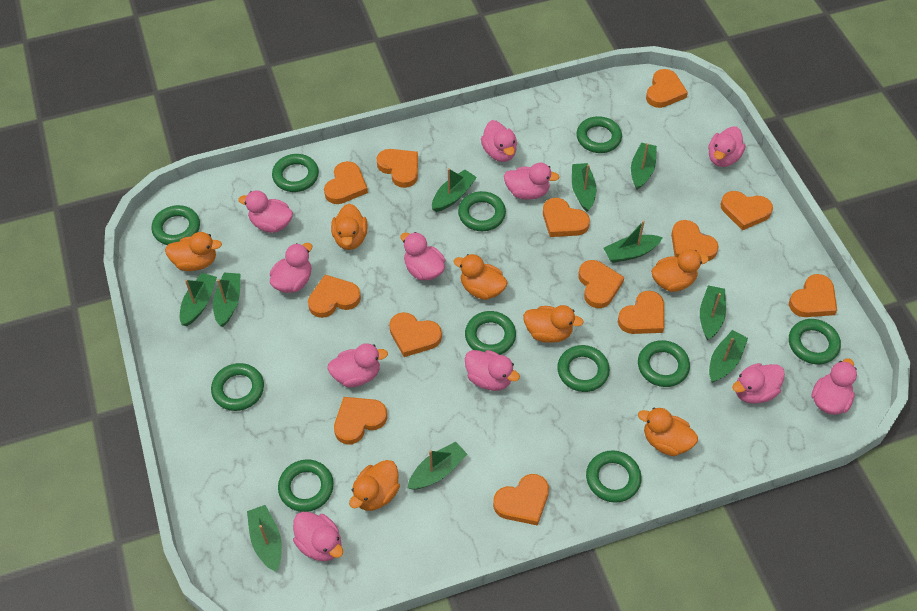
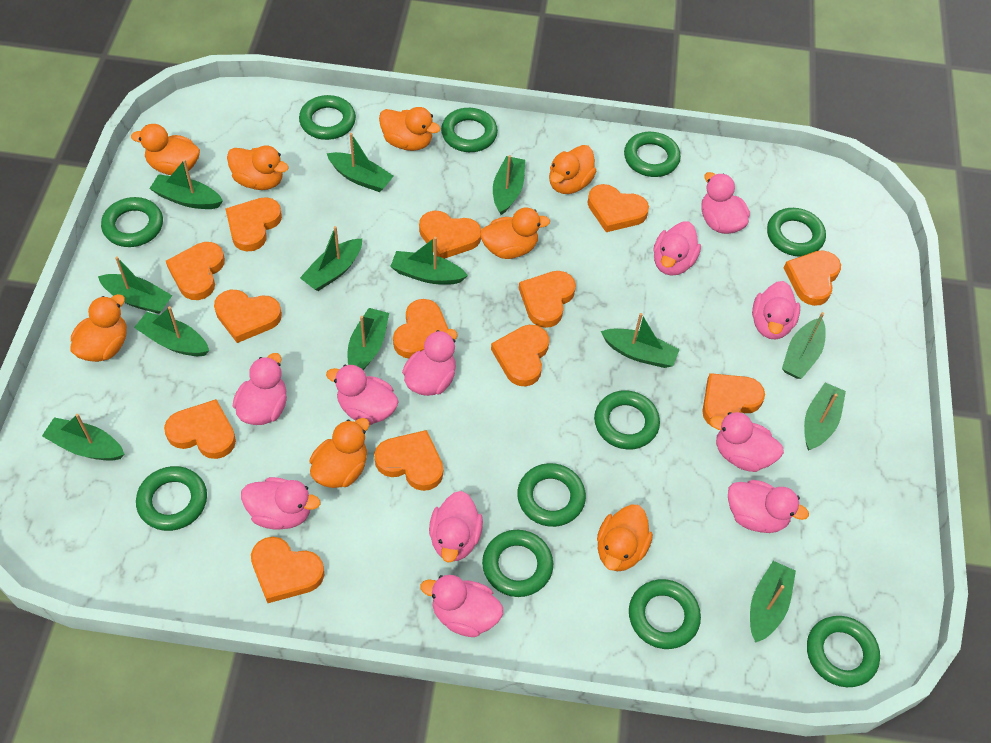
green boat: 10 -> 13
orange duck: 7 -> 8

